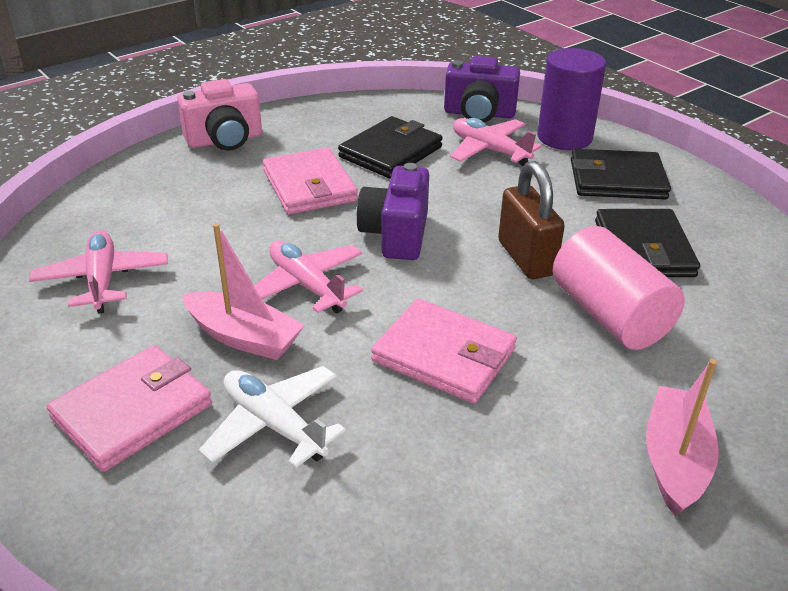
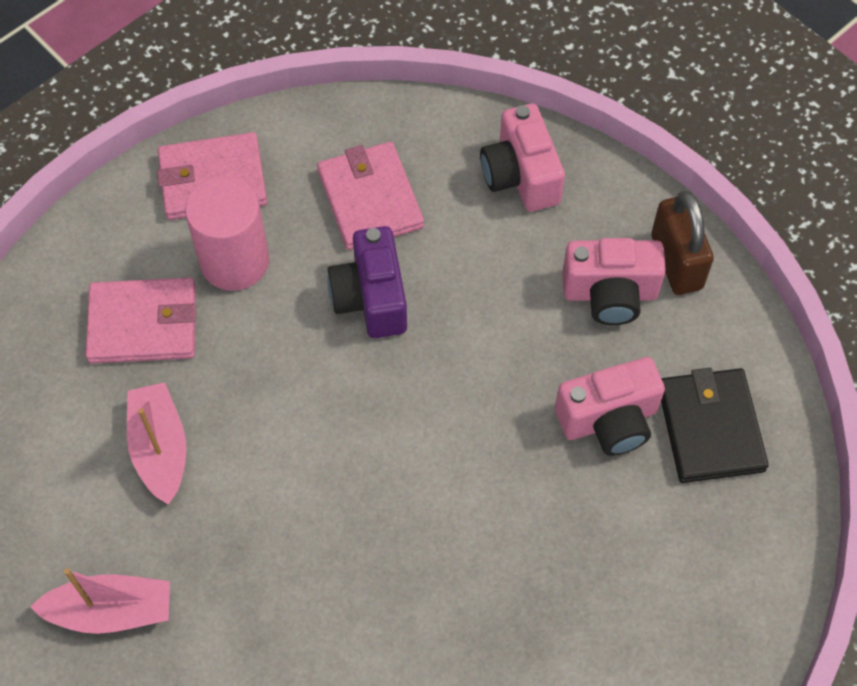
black wallet: 3 -> 1
pink camera: 1 -> 3
pink plane: 3 -> 0
purple camera: 2 -> 1
purple cylinder: 1 -> 0
white plane: 1 -> 0

